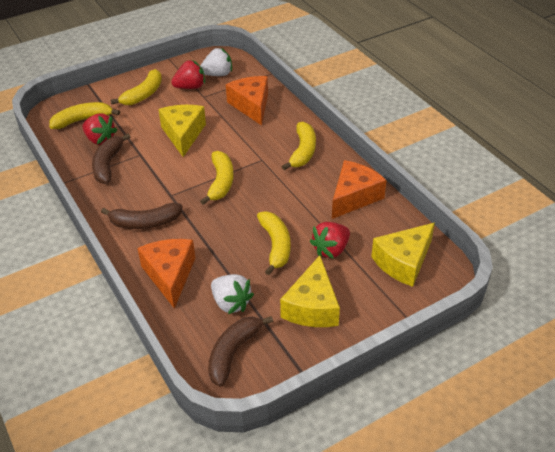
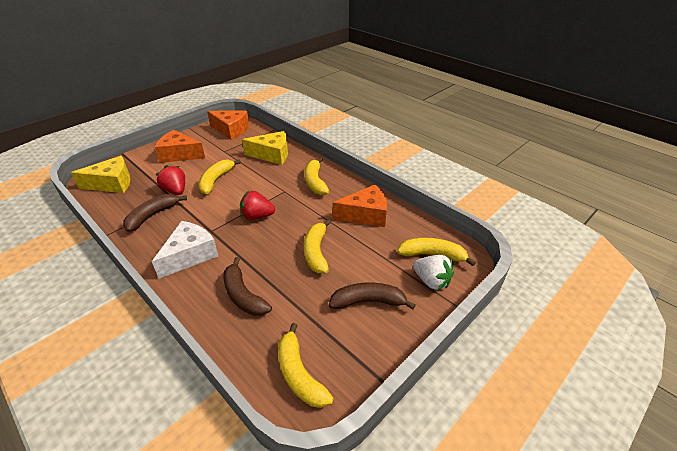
red strawberry: 3 -> 2
white cheese: 0 -> 1
white strawberry: 2 -> 1
yellow cheese: 3 -> 2

